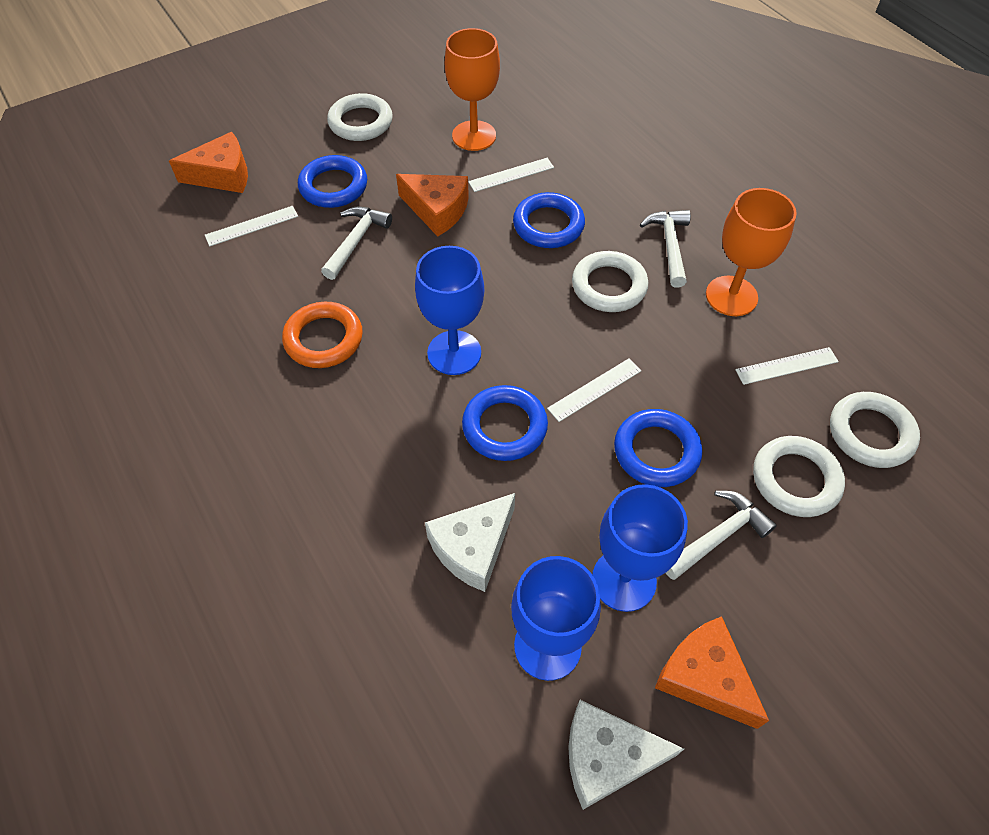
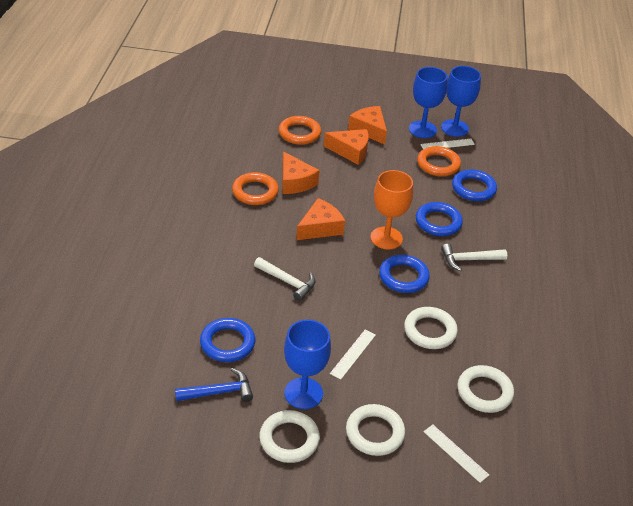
blue hammer: 0 -> 1
orange cheese: 3 -> 4
orange goblet: 2 -> 1
orange ring: 1 -> 3
white cheese: 2 -> 0
white hammer: 3 -> 2
white ruler: 4 -> 3

